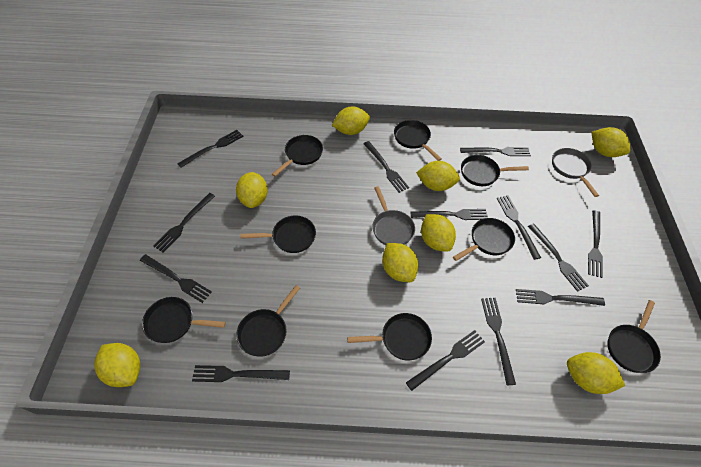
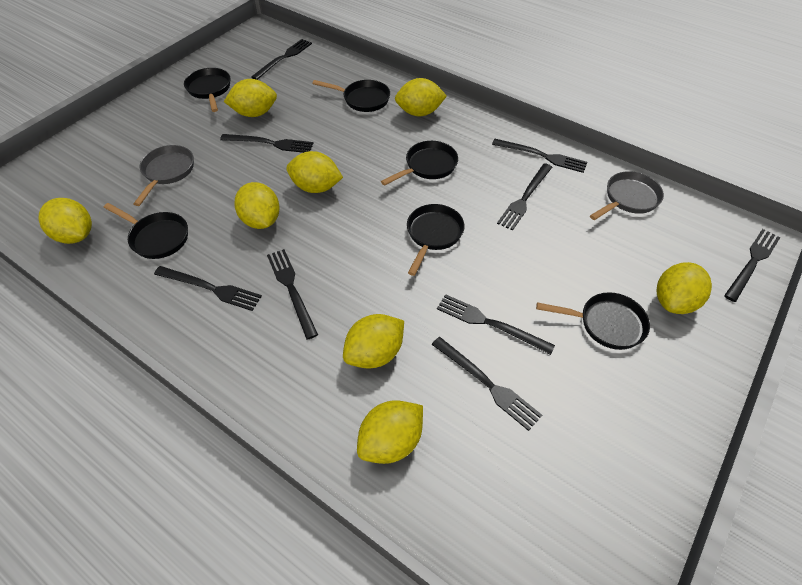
black fork: 13 -> 9
black pan: 9 -> 6

